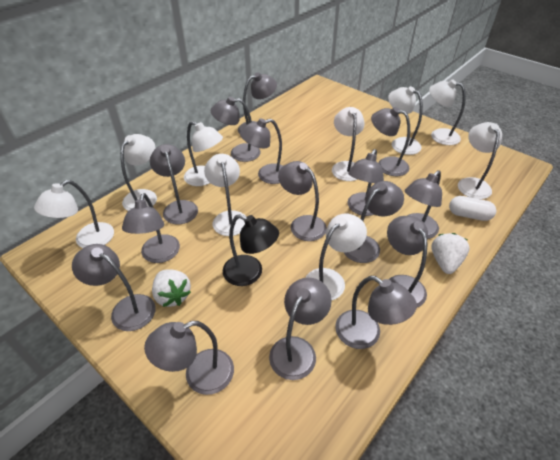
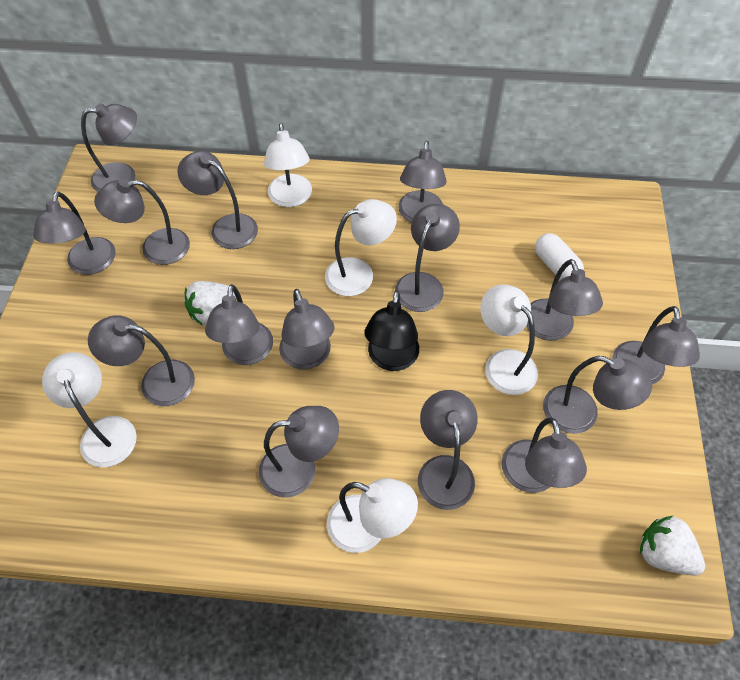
white lamp: 9 -> 5

